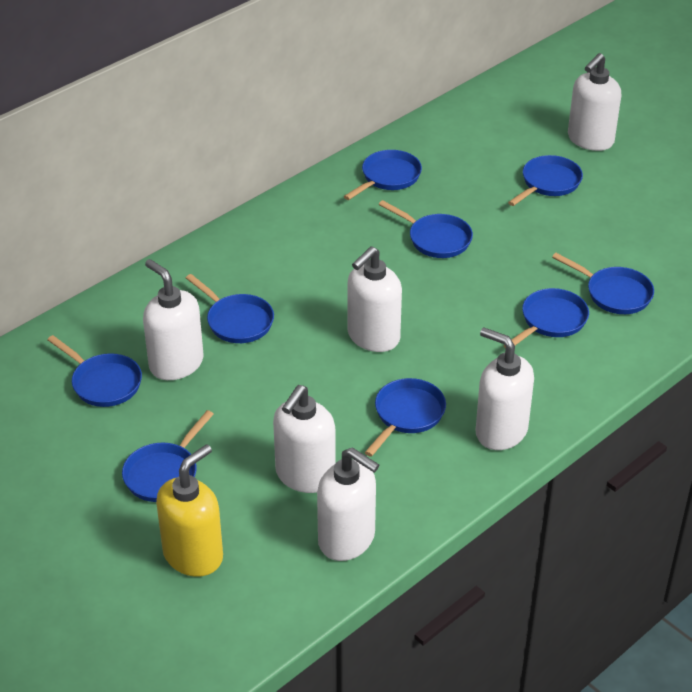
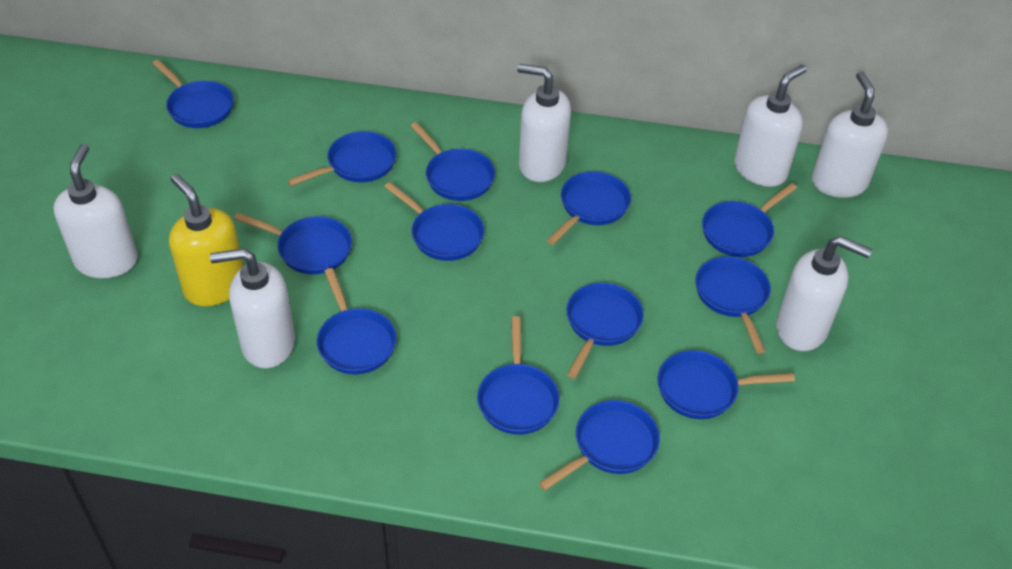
blue pan: 9 -> 13

